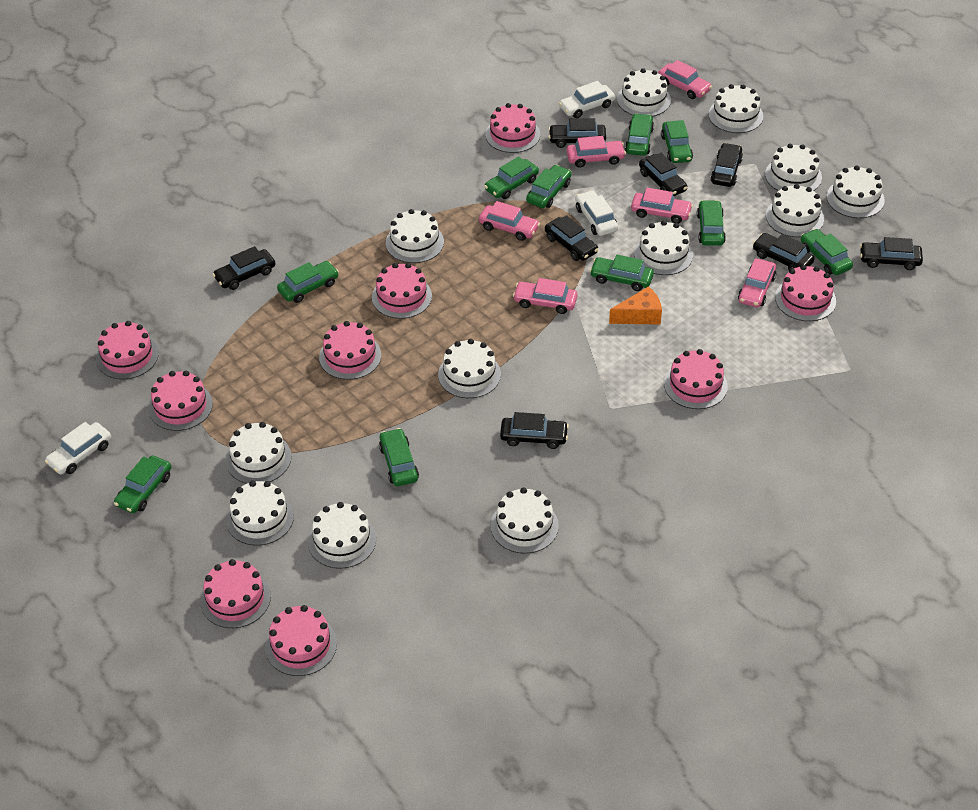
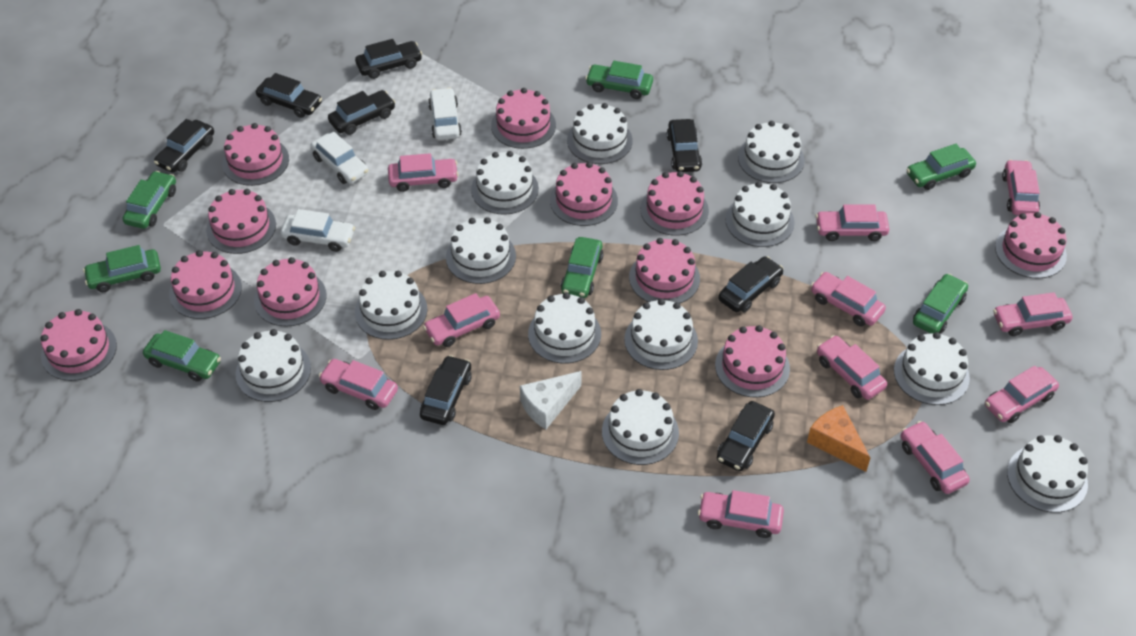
green car: 10 -> 7
pink cake: 9 -> 11
pink car: 6 -> 11
white cheese: 0 -> 1

